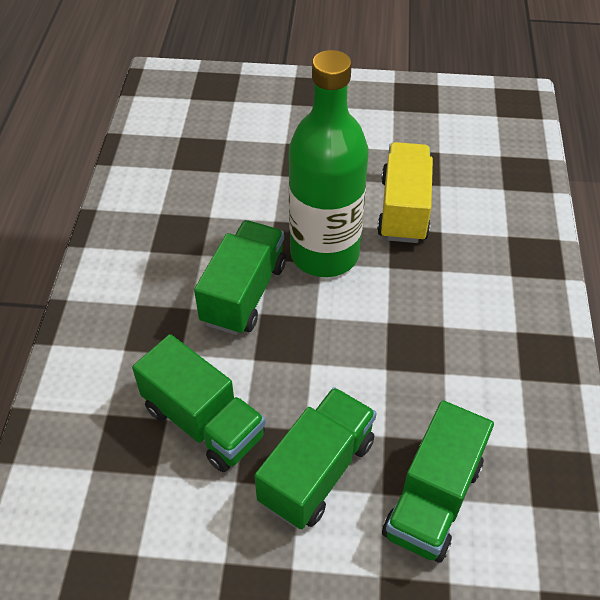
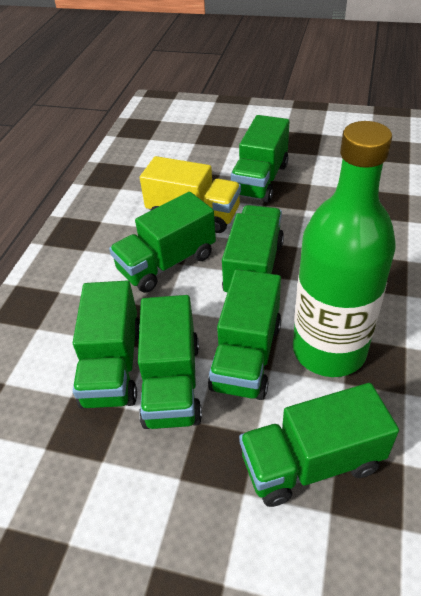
green truck: 4 -> 7

